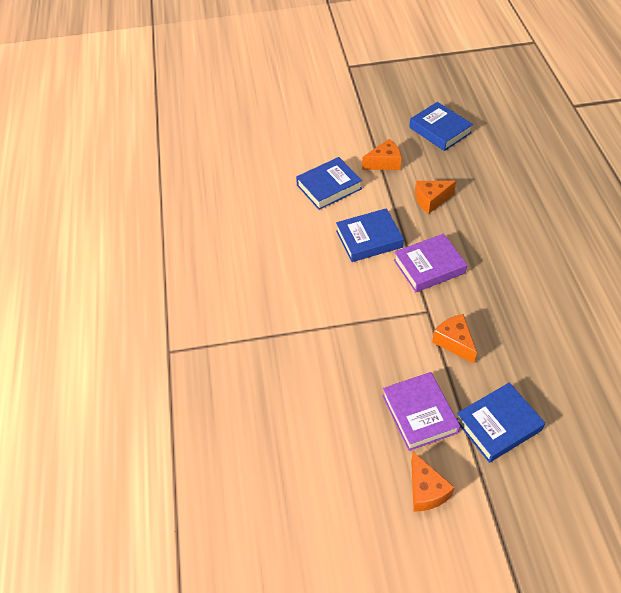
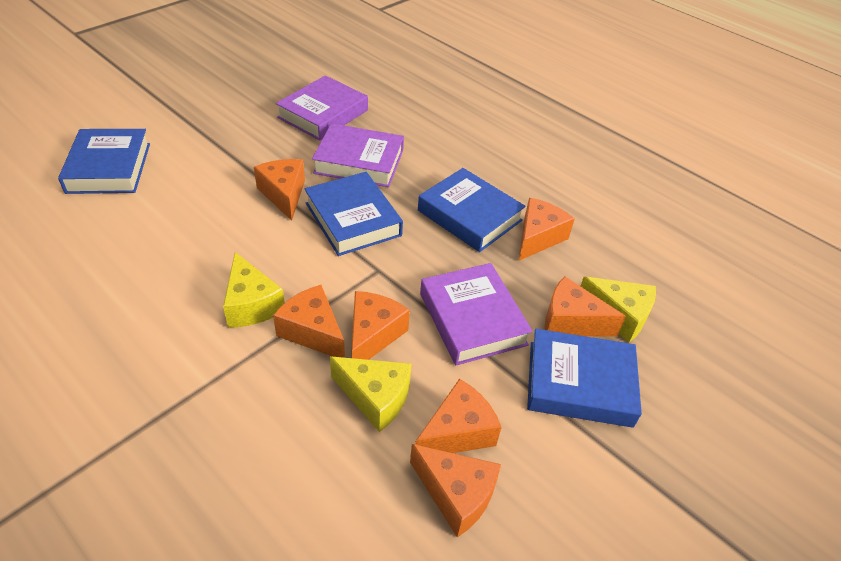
orange cheese: 4 -> 7
purple book: 2 -> 3
yellow cheese: 0 -> 3

